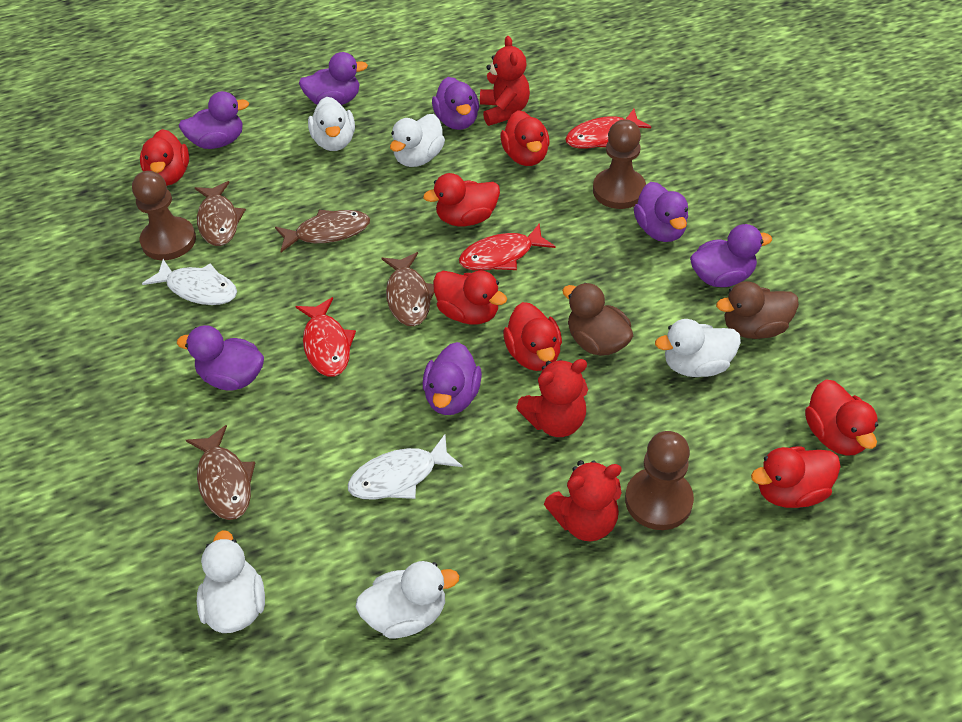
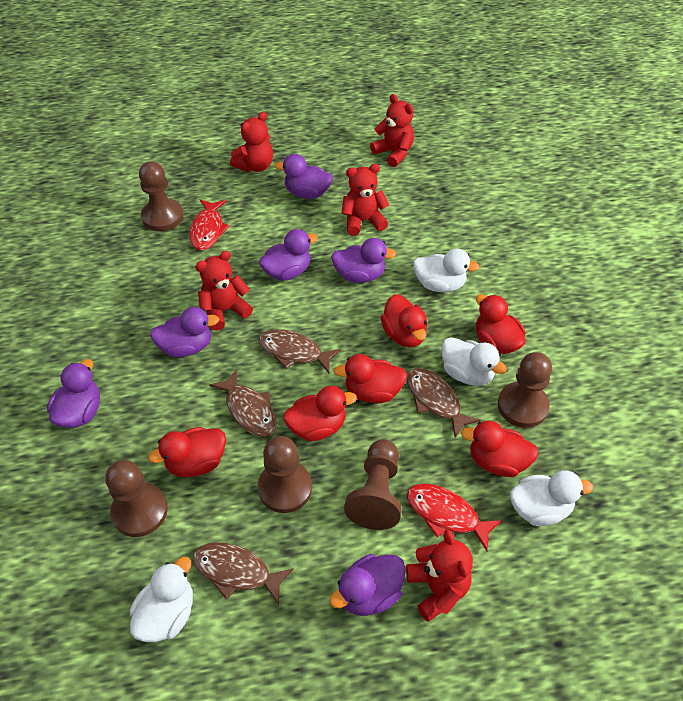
brown duck: 2 -> 0
brown pawn: 3 -> 5
purple duck: 7 -> 6
red duck: 7 -> 6
red fish: 3 -> 2
red teddy bear: 3 -> 5
white duck: 5 -> 4
white fish: 2 -> 0

